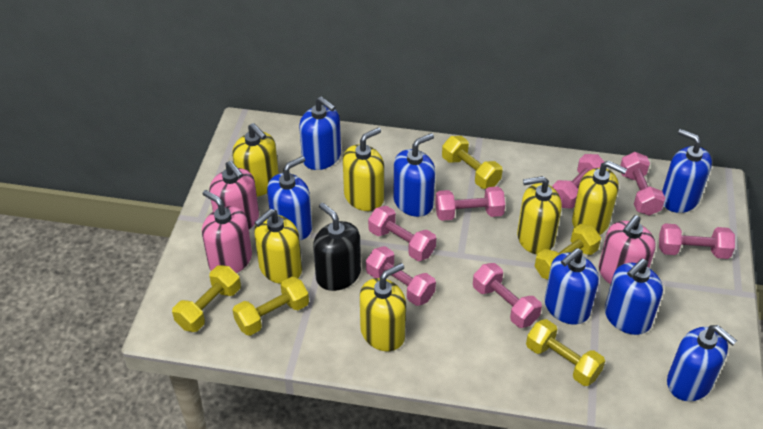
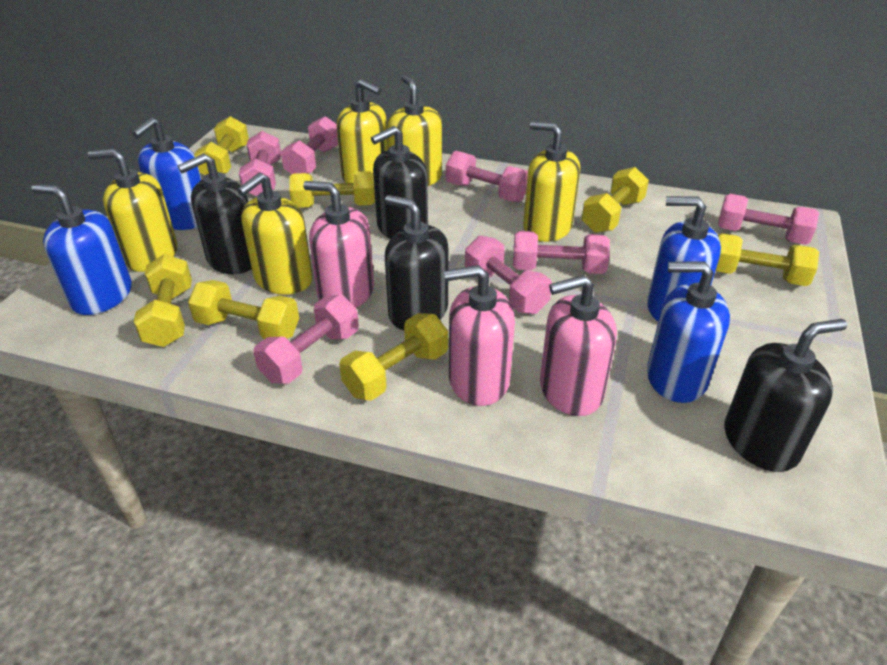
black soap dispenser: 1 -> 4
blue soap dispenser: 7 -> 4
yellow dumbbell: 5 -> 7
yellow soap dispenser: 6 -> 5

